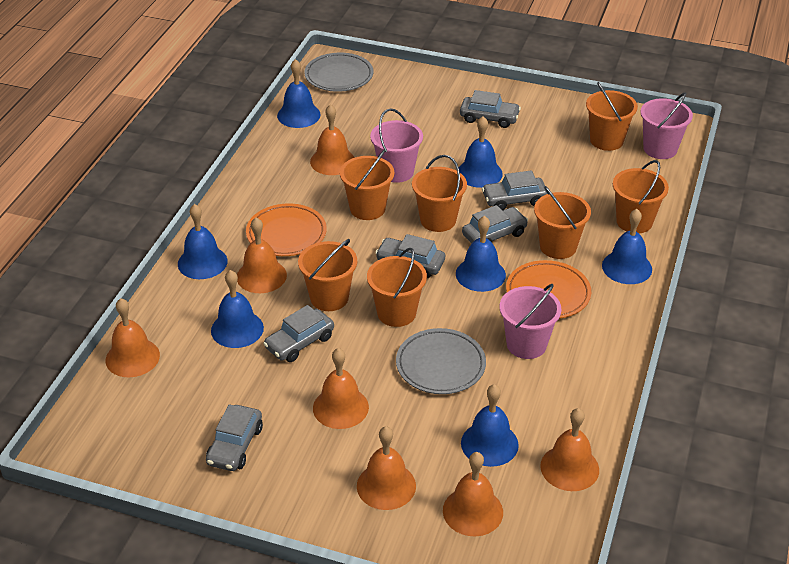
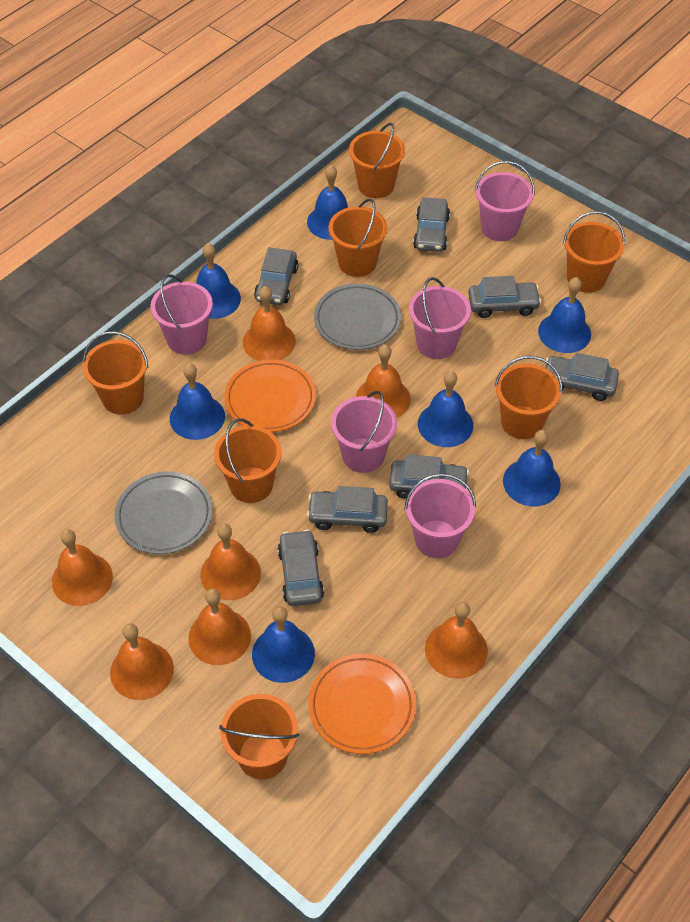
grey car: 6 -> 7
pink bucket: 3 -> 5

